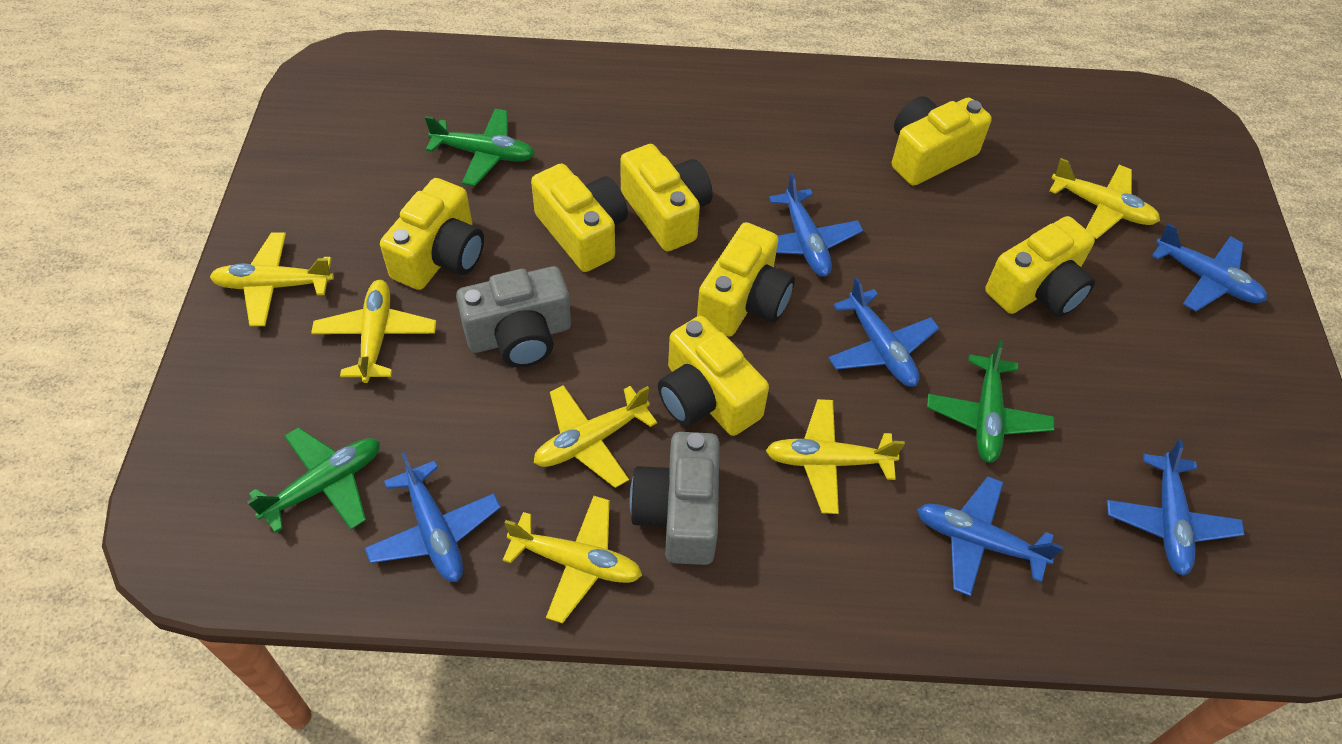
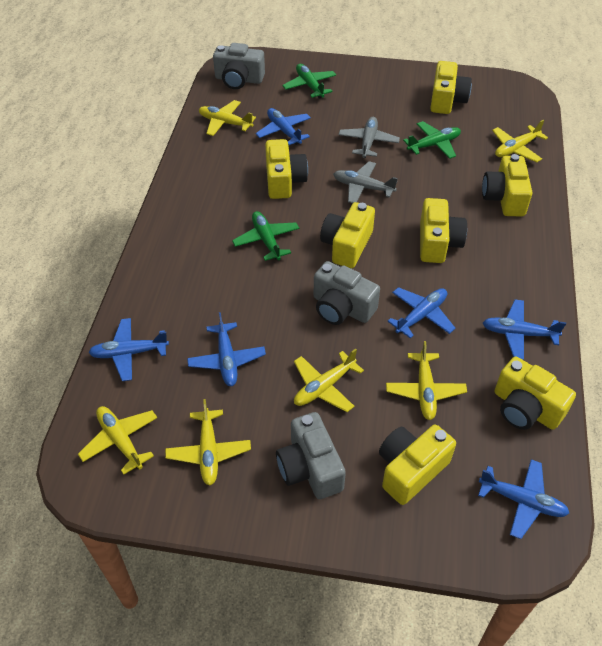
grey camera: 2 -> 3
grey plane: 0 -> 2

